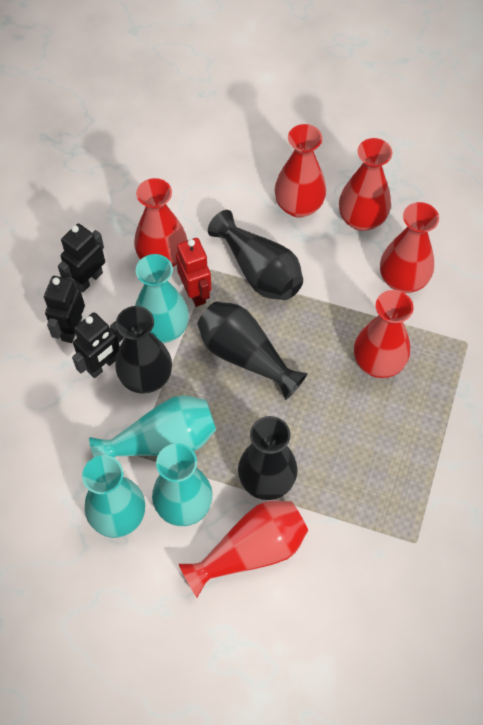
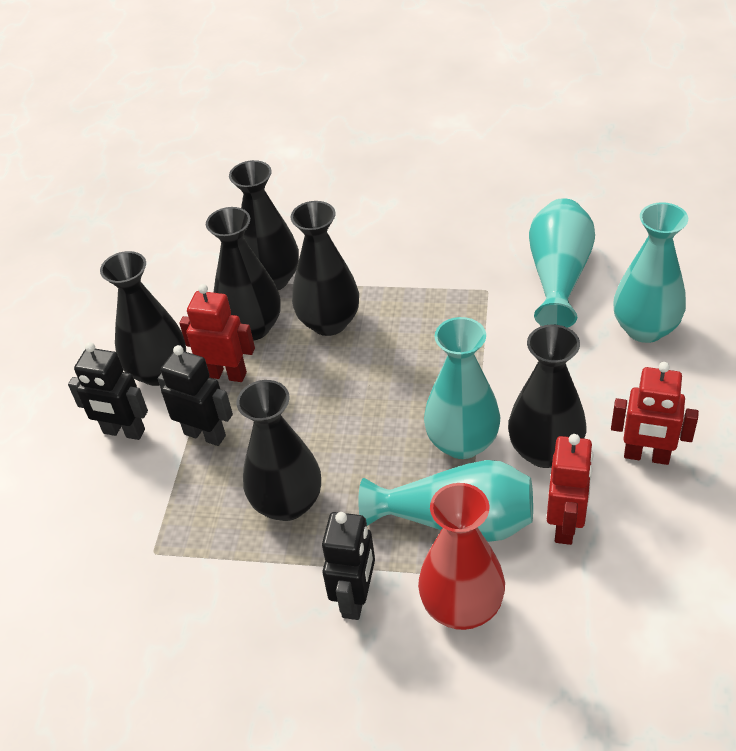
black vase: 4 -> 6
red robot: 1 -> 3
red vase: 6 -> 1

